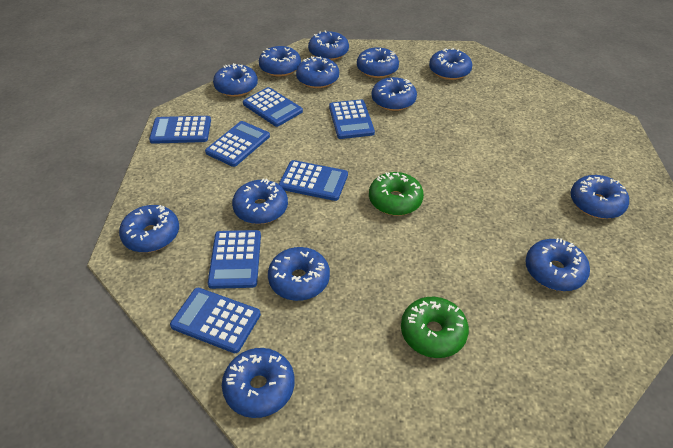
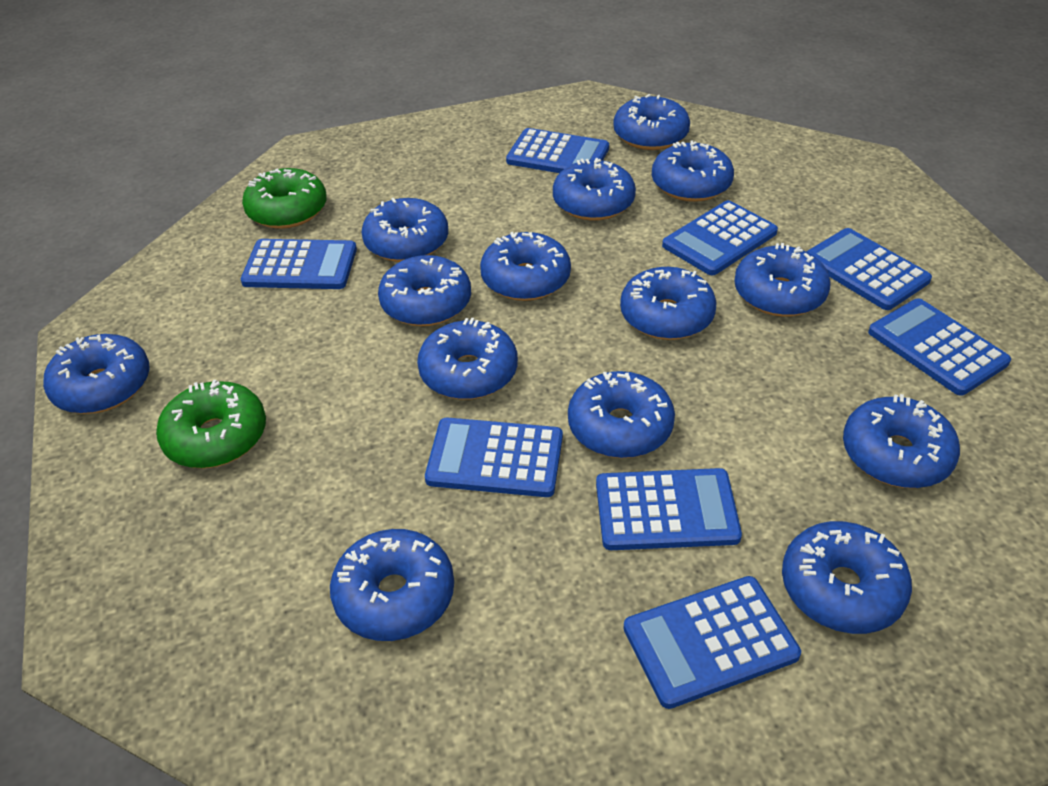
blue calculator: 7 -> 8
blue donut: 13 -> 14

